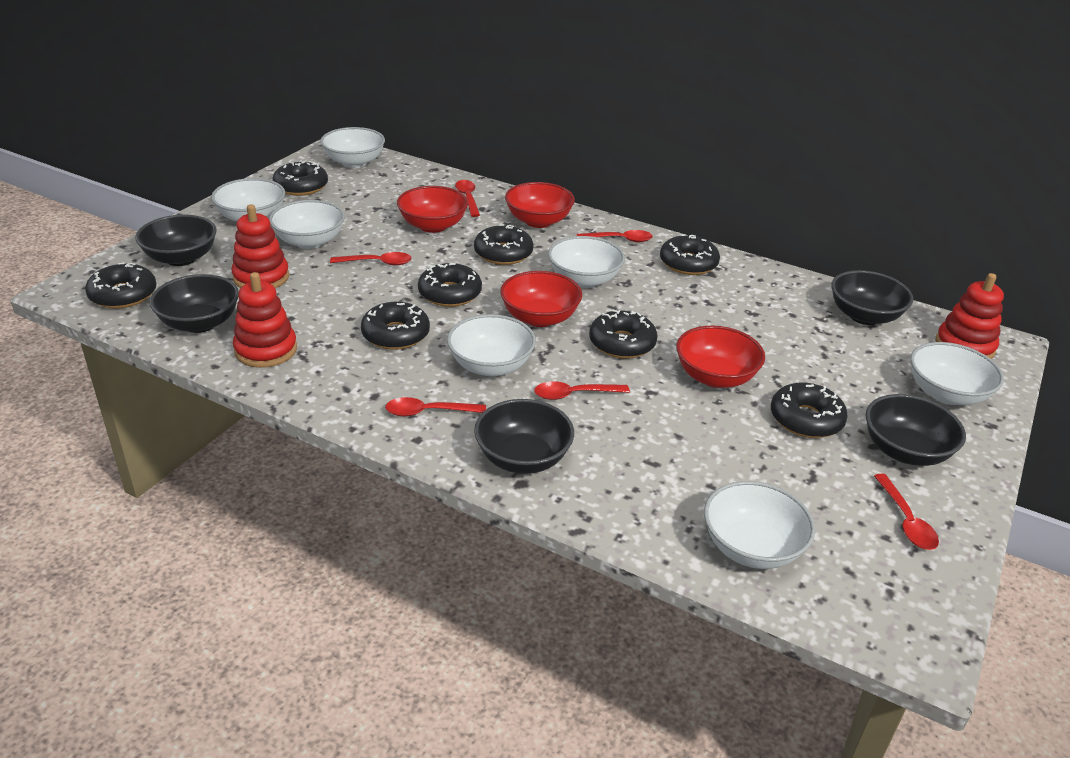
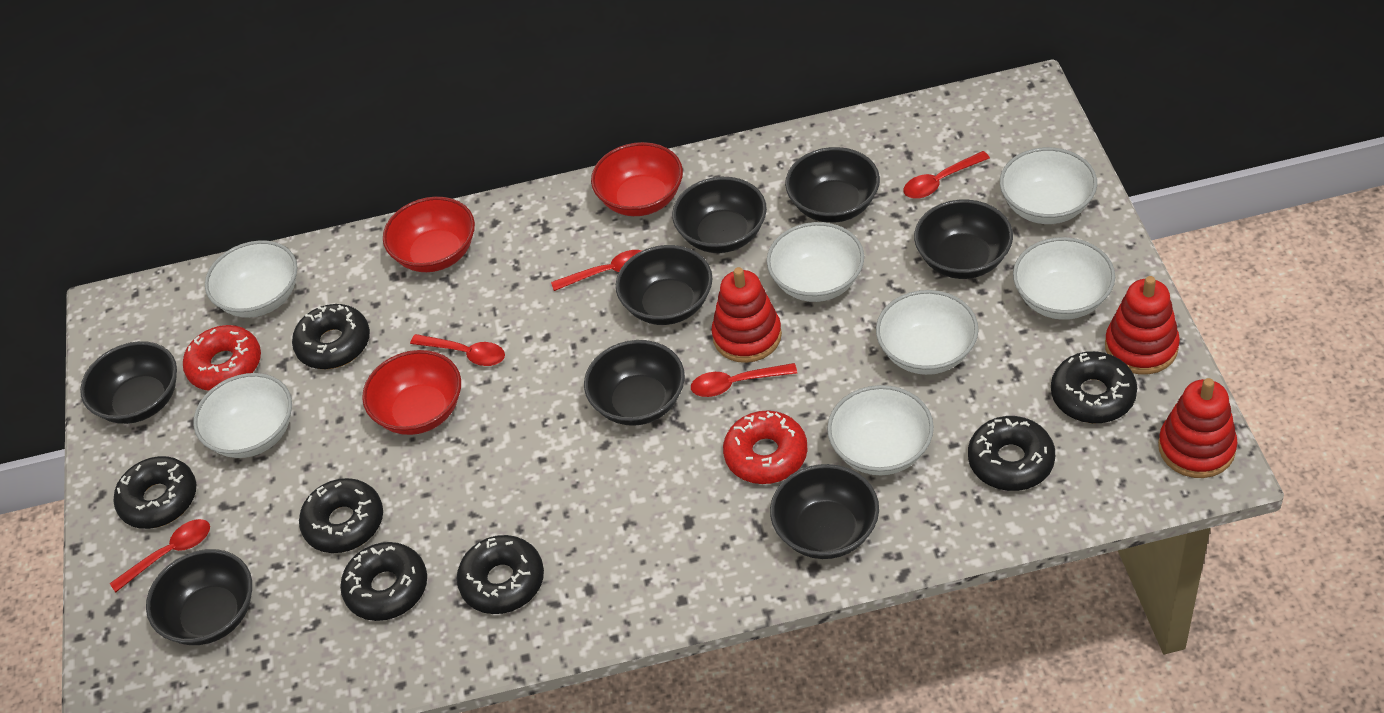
black bowl: 5 -> 8
black donut: 8 -> 7
red bowl: 4 -> 3
red donut: 0 -> 2
red spoon: 6 -> 5

